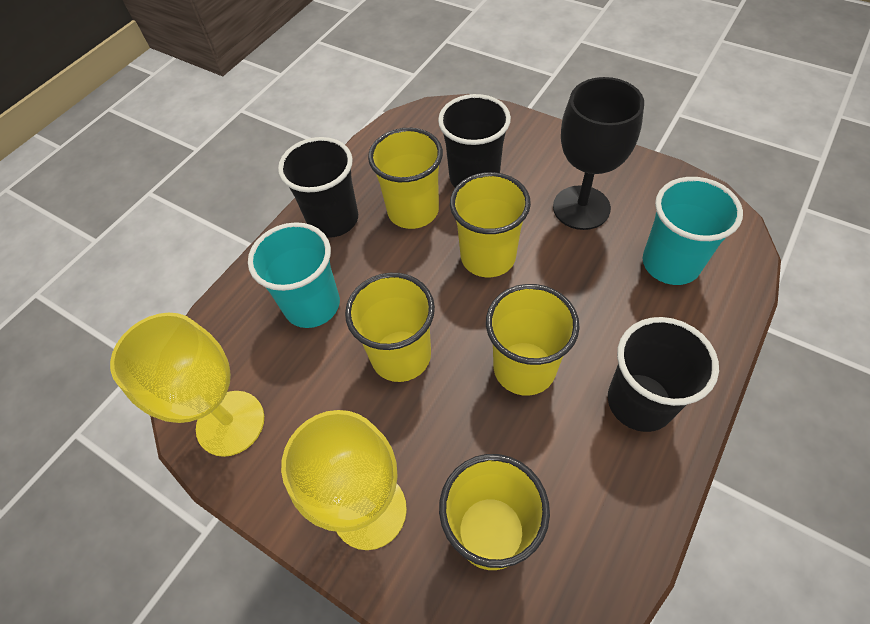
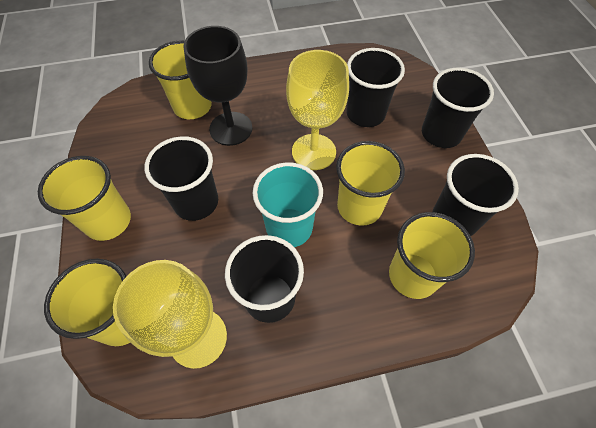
black cup: 3 -> 5
turquoise cup: 2 -> 1

